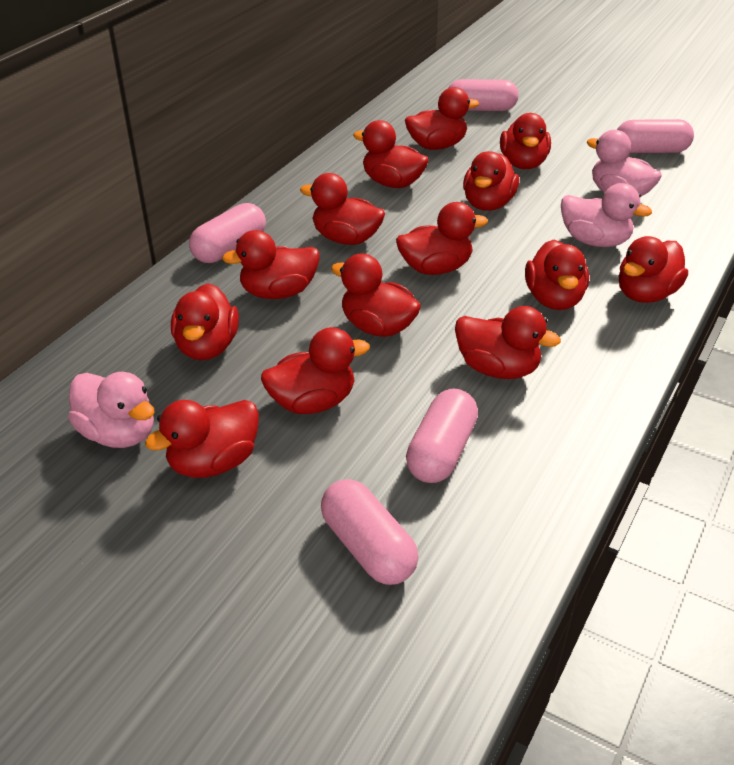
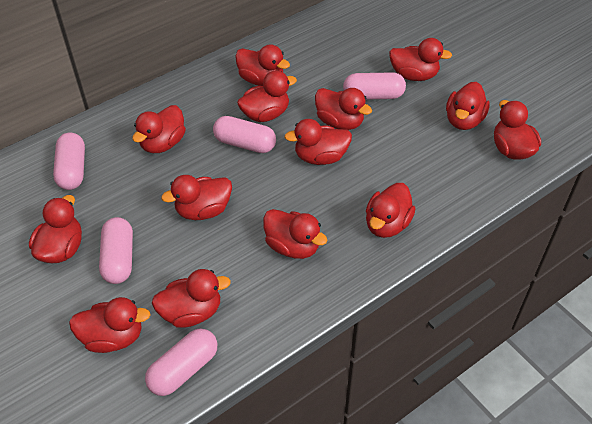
pink duck: 3 -> 0

